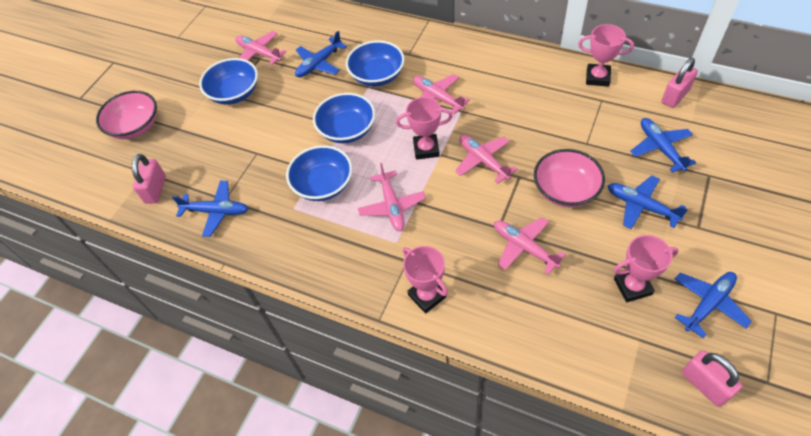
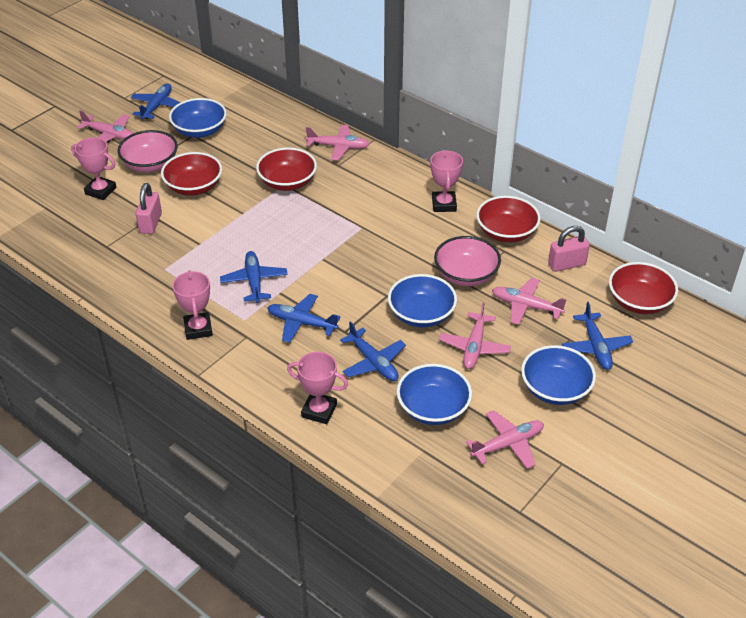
pink padlock: 3 -> 2
red bowl: 0 -> 4

